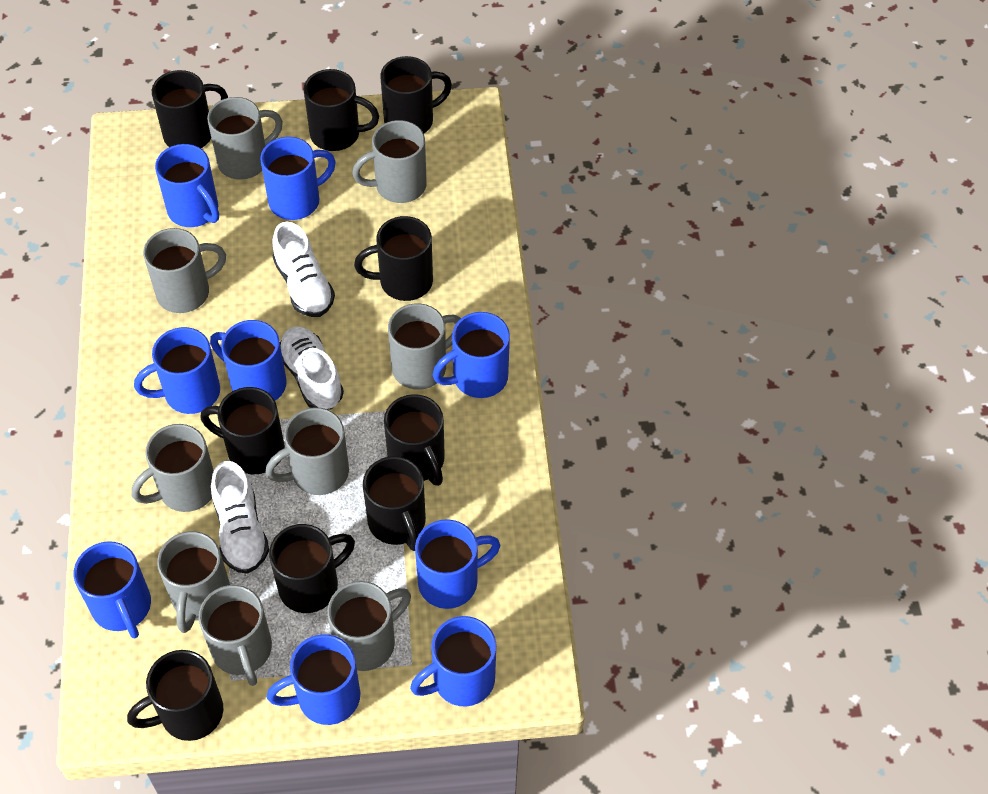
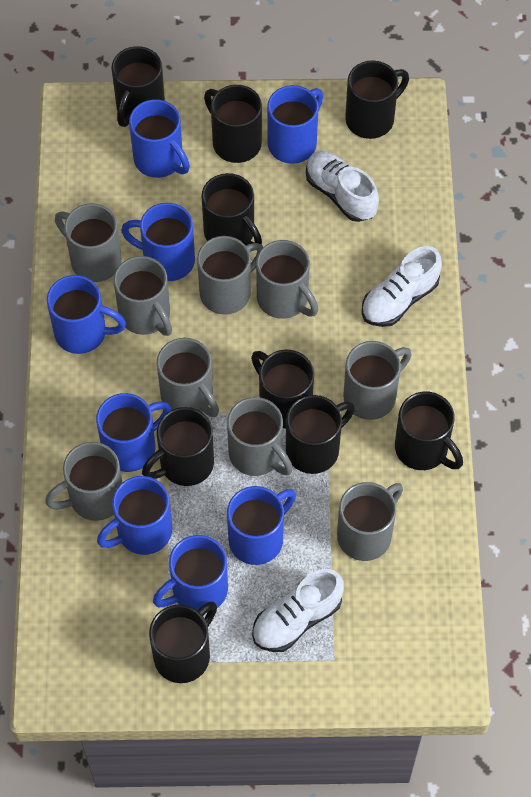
blue mug: 9 -> 8

